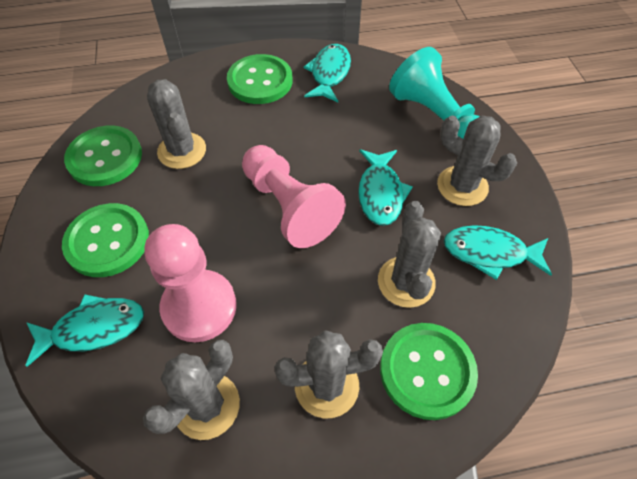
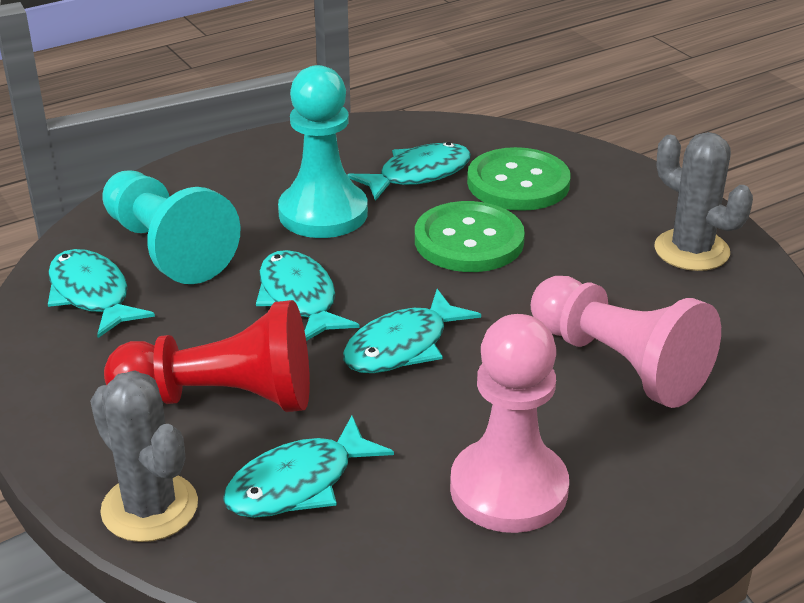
green button: 4 -> 2
grey cactus: 5 -> 2
red pawn: 0 -> 1
turquoise fish: 4 -> 5
turquoise pawn: 1 -> 2

